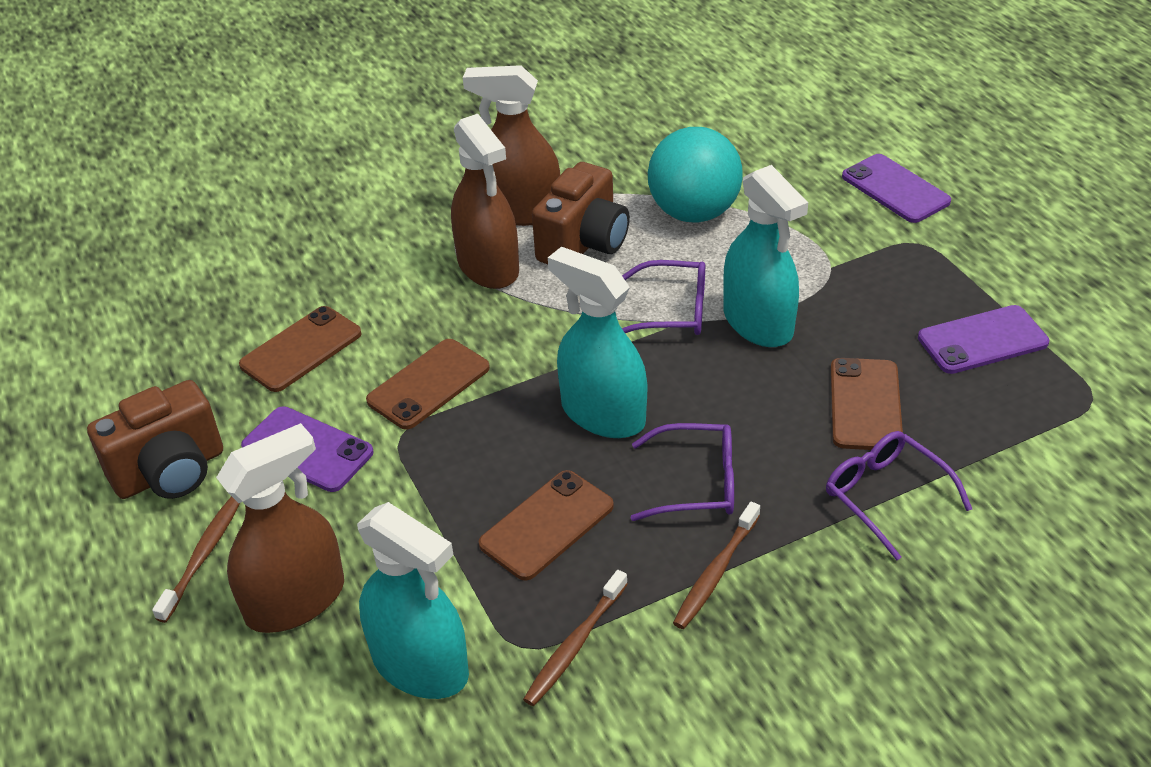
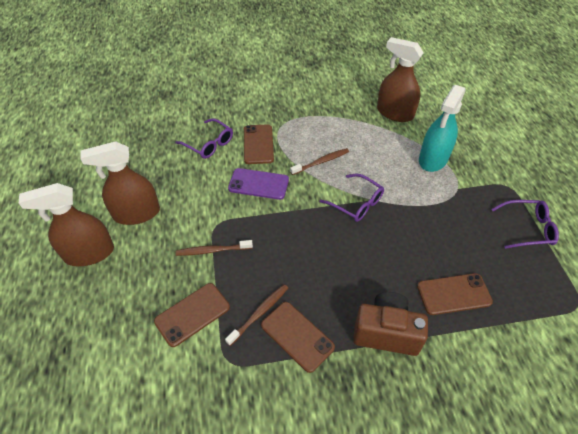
brown camera: 2 -> 1
purple phone: 3 -> 1
turquoise ball: 1 -> 0
turquoise spray bottle: 3 -> 1

